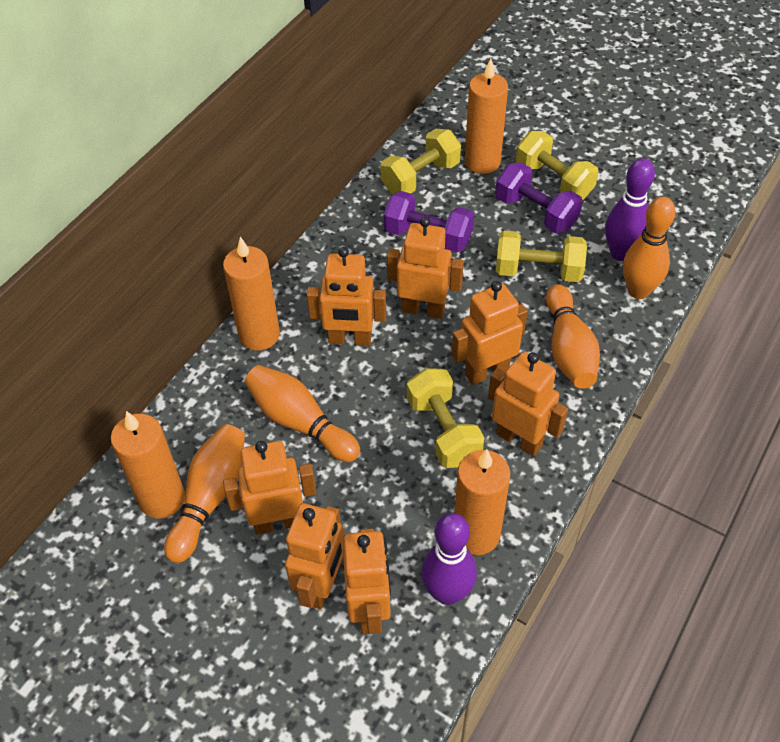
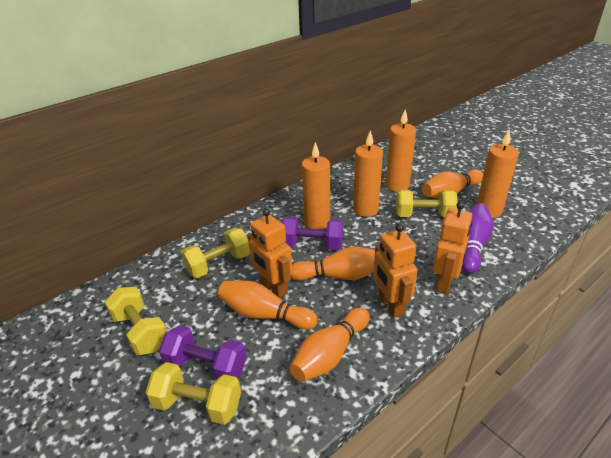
orange robot: 7 -> 3
purple bowling pin: 2 -> 1

